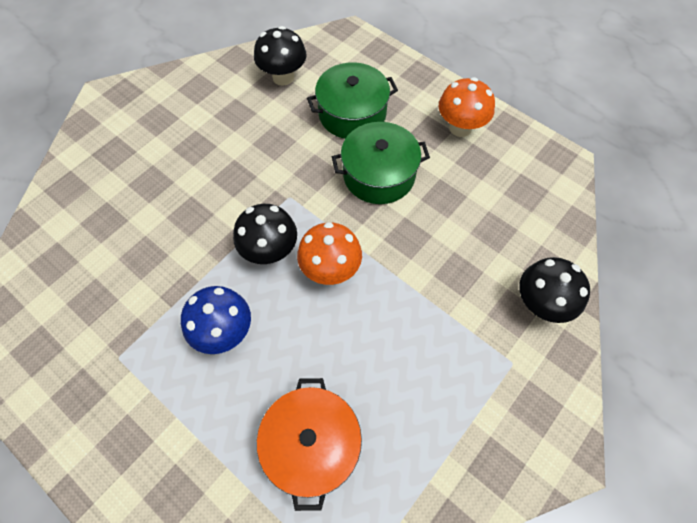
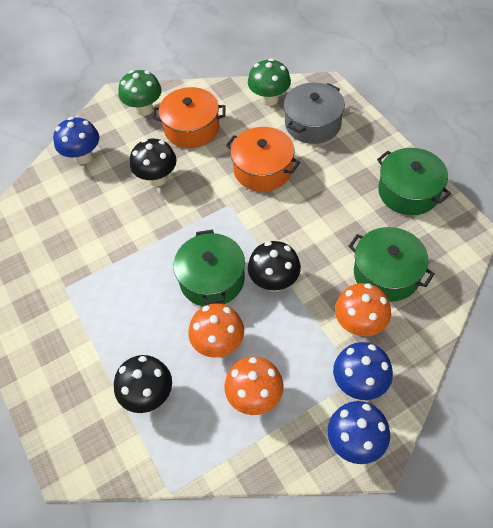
blue mushroom: 1 -> 3
green mushroom: 0 -> 2
green pot: 2 -> 3
grey pot: 0 -> 1
orange mushroom: 2 -> 3
orange pot: 1 -> 2

